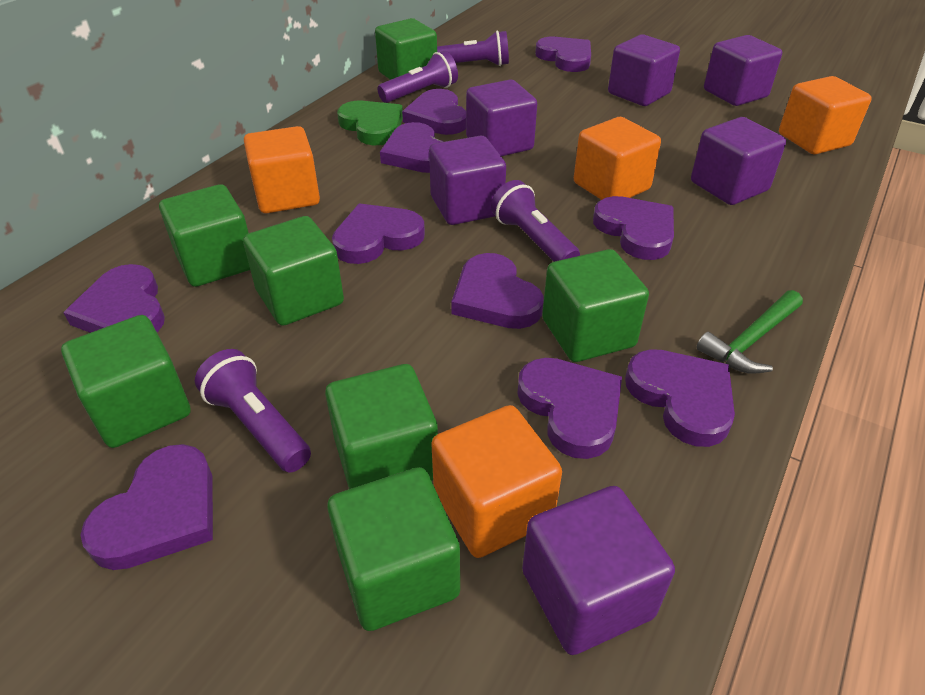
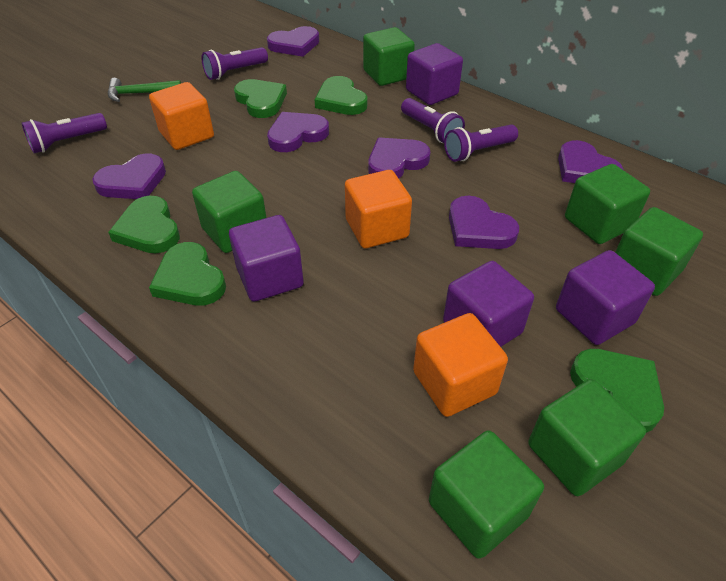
green cube: 7 -> 6
green heart: 1 -> 5
orange cube: 4 -> 3
purple cube: 6 -> 4
purple heart: 10 -> 6

